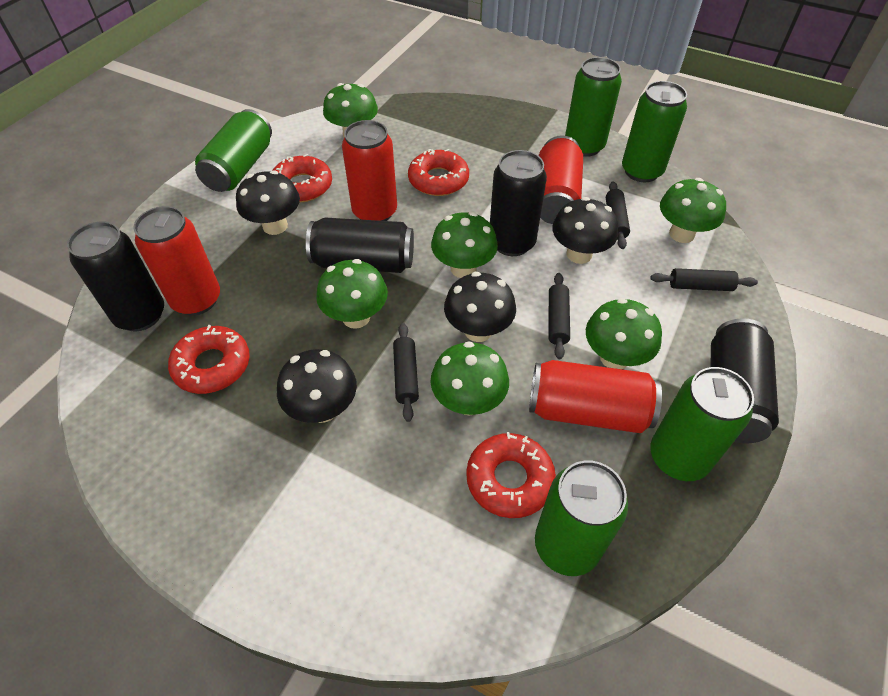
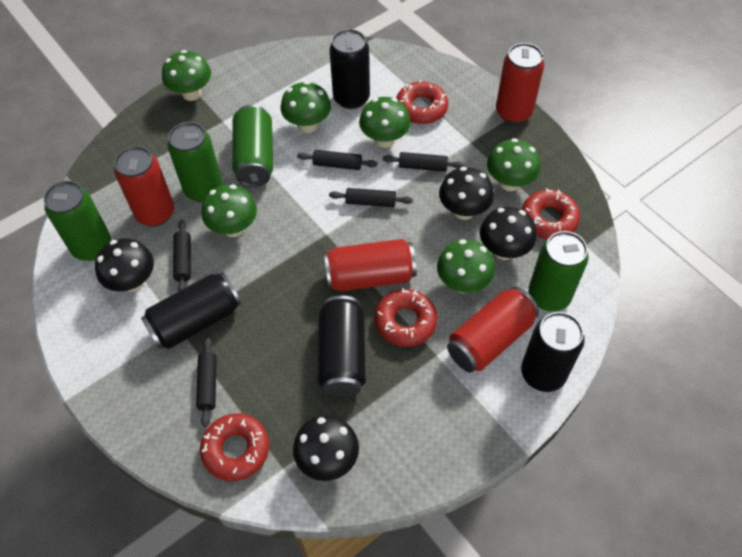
black rolling pin: 4 -> 5
green can: 5 -> 4

